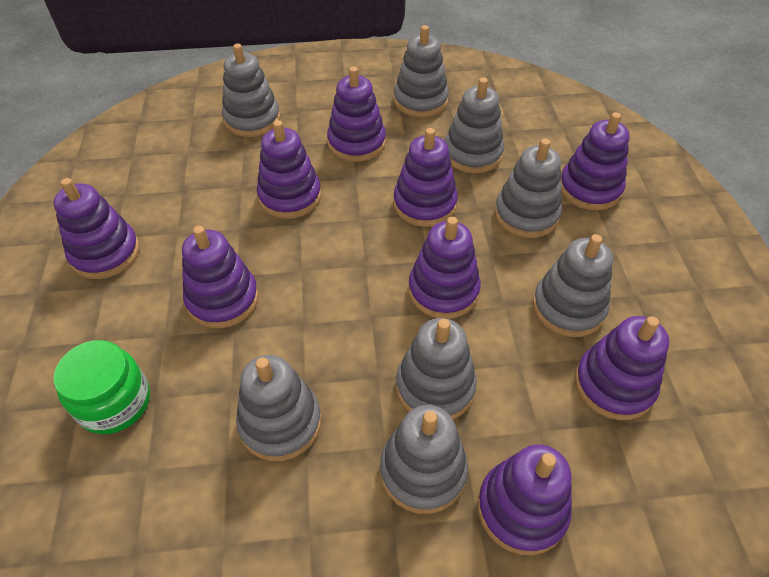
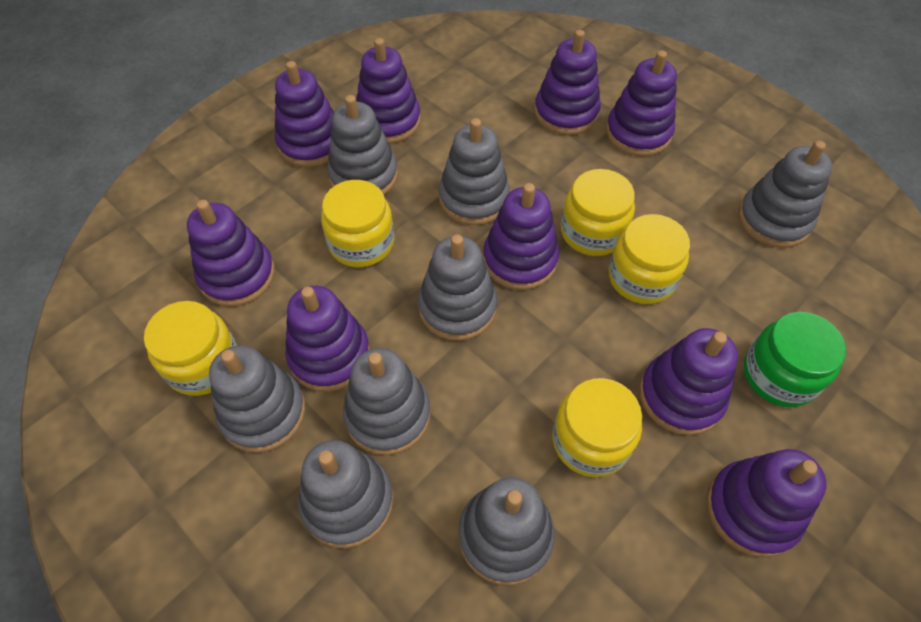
yellow jar: 0 -> 5

